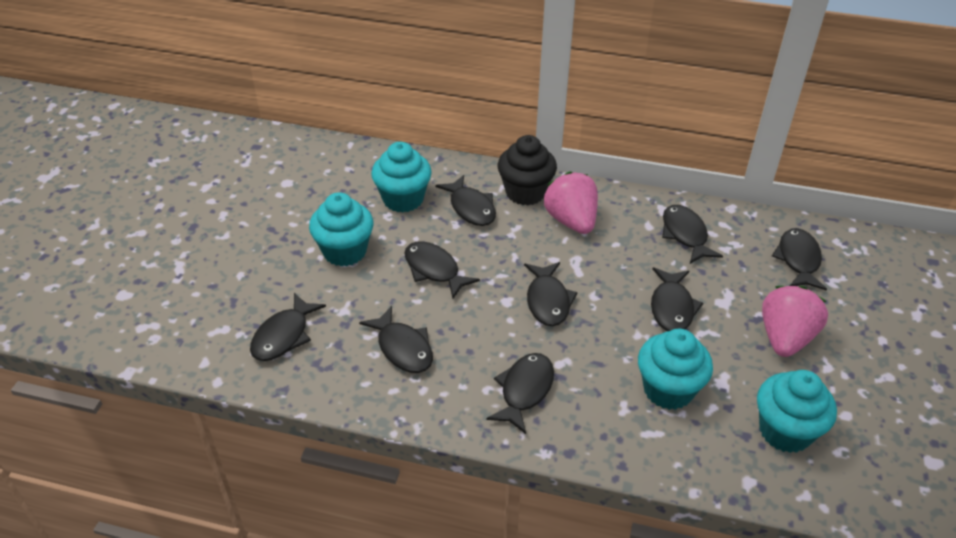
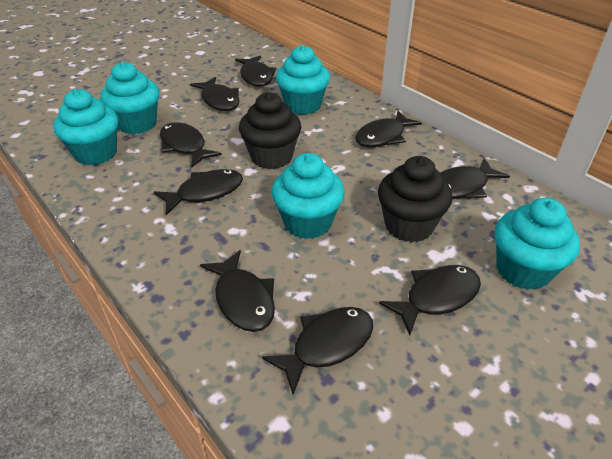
black cupcake: 1 -> 2
pink strawberry: 2 -> 0
turquoise cupcake: 4 -> 5

